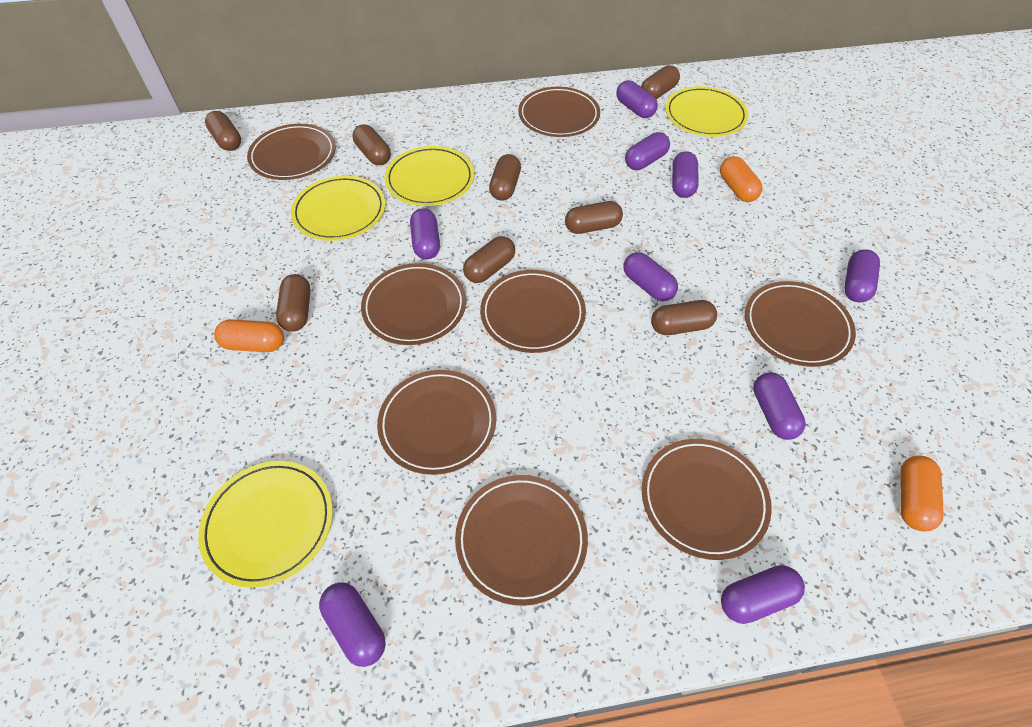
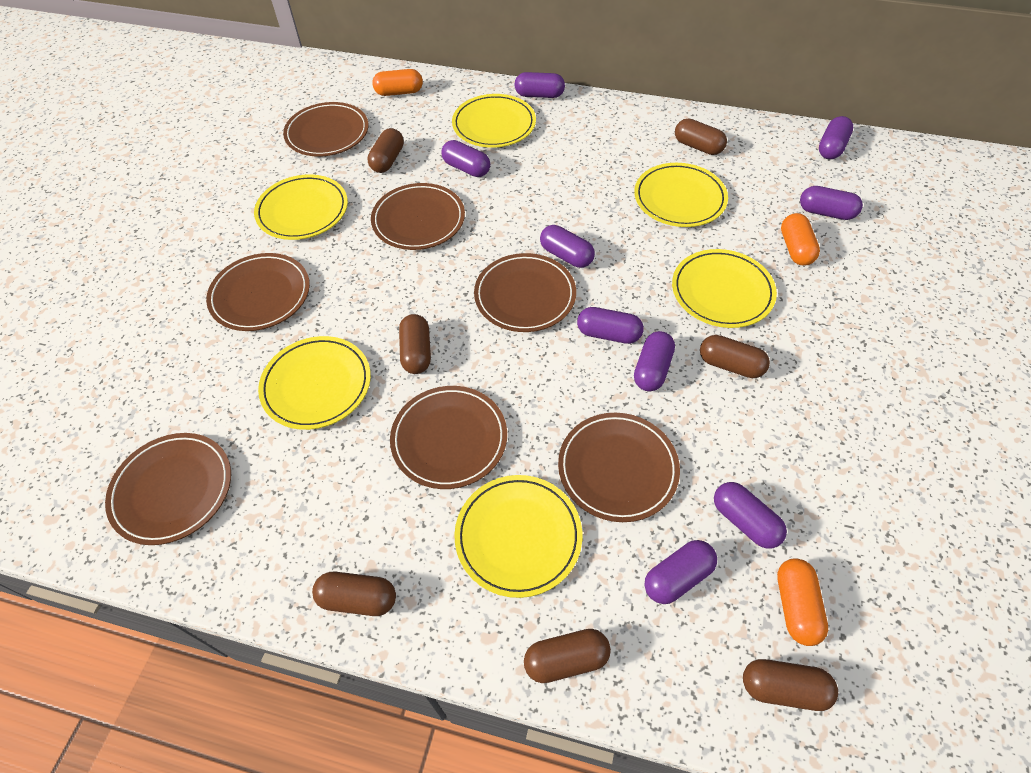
brown capsule: 8 -> 7
brown plate: 8 -> 7
yellow plate: 4 -> 6

